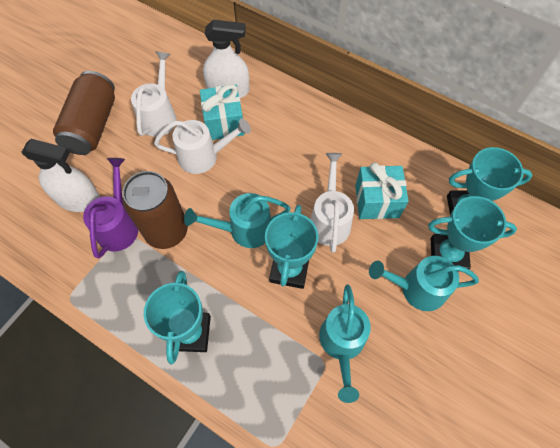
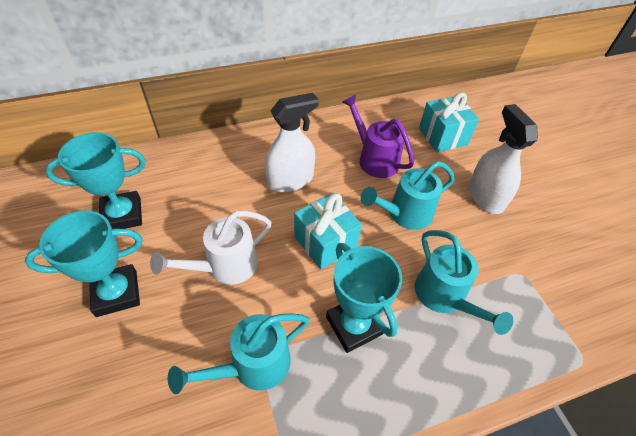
brown can: 2 -> 0
turquoise trophy: 4 -> 3
white watering can: 3 -> 1

